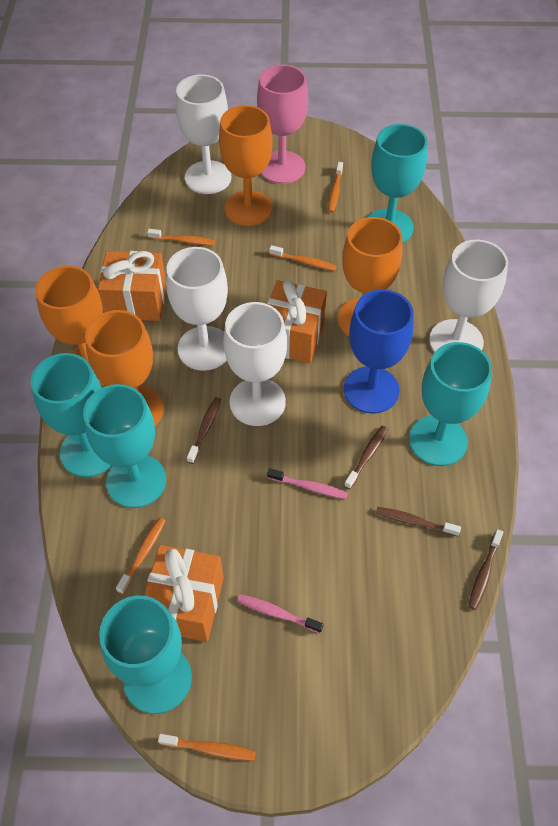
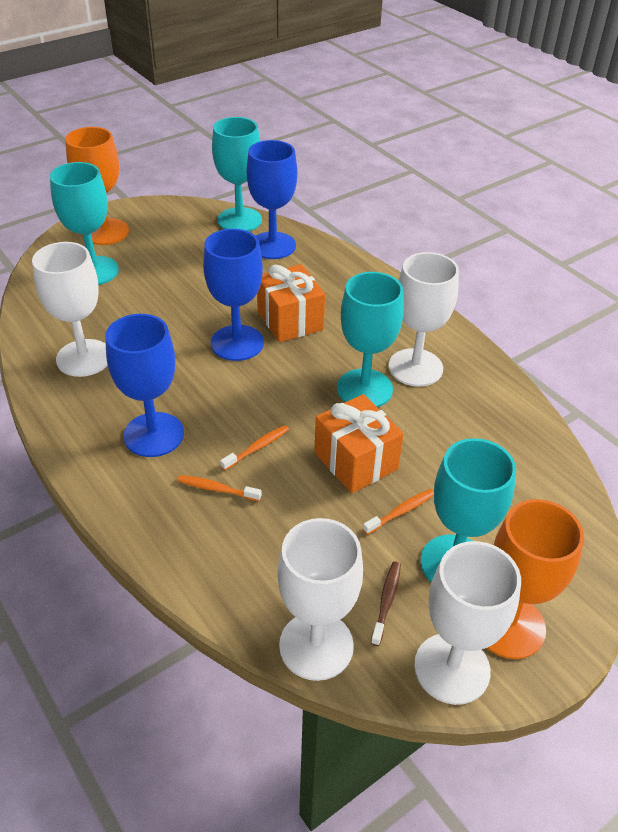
blue goblet: 1 -> 3
brown toothbrush: 4 -> 1
orange gift: 3 -> 2
orange goblet: 4 -> 2
orange toothbrush: 5 -> 3
pink goblet: 1 -> 0
pink toothbrush: 2 -> 0
turquoise goblet: 5 -> 4

